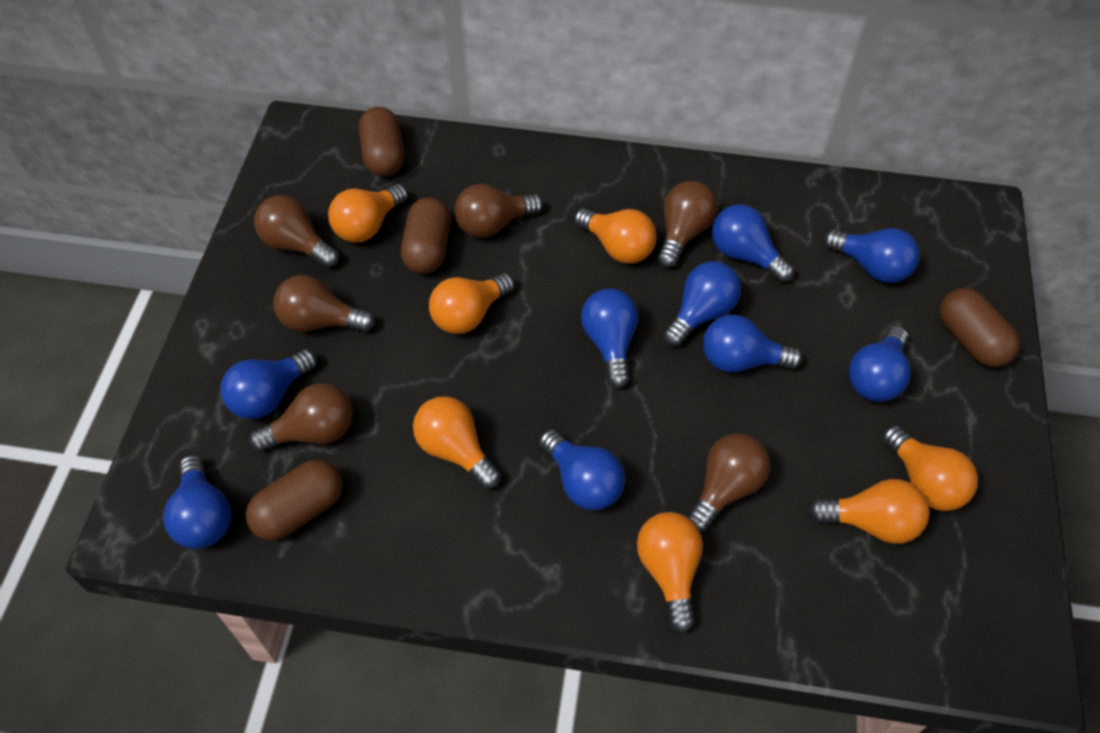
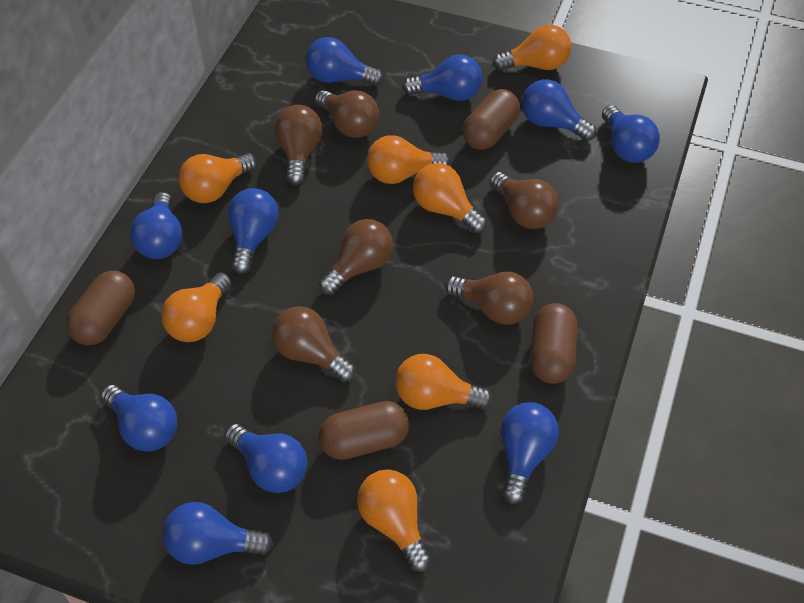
blue light bulb: 9 -> 10

